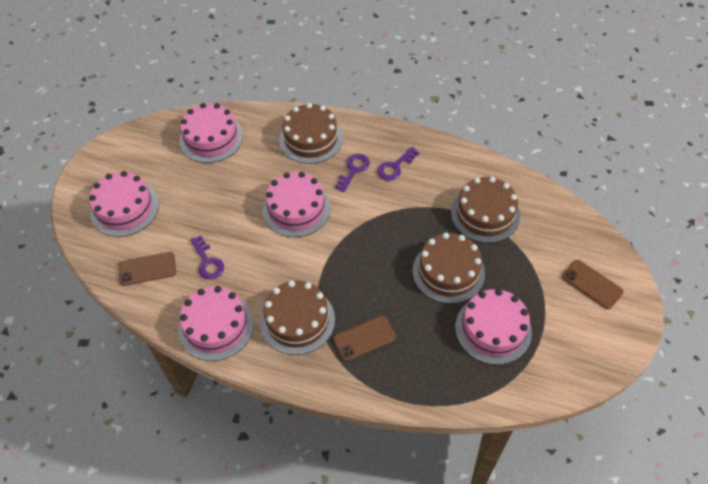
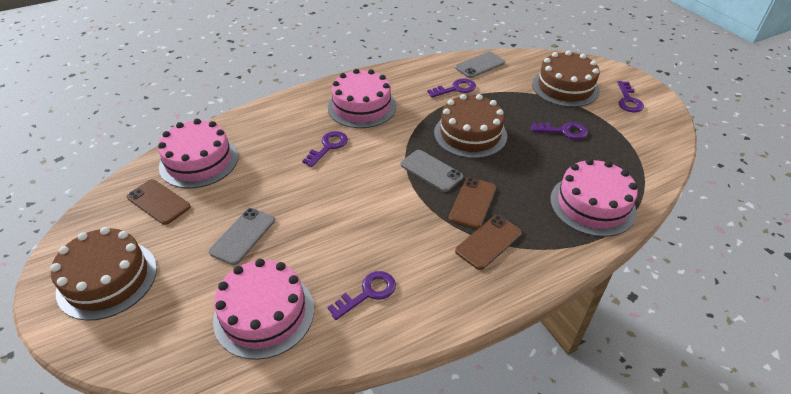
brown cake: 4 -> 3
grey phone: 0 -> 3
pink cake: 5 -> 4
purple key: 3 -> 5

